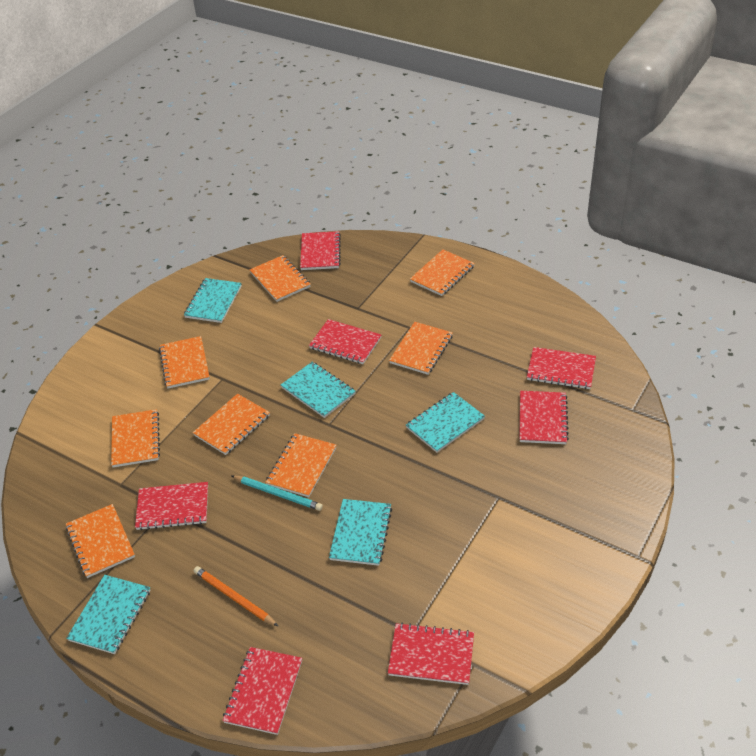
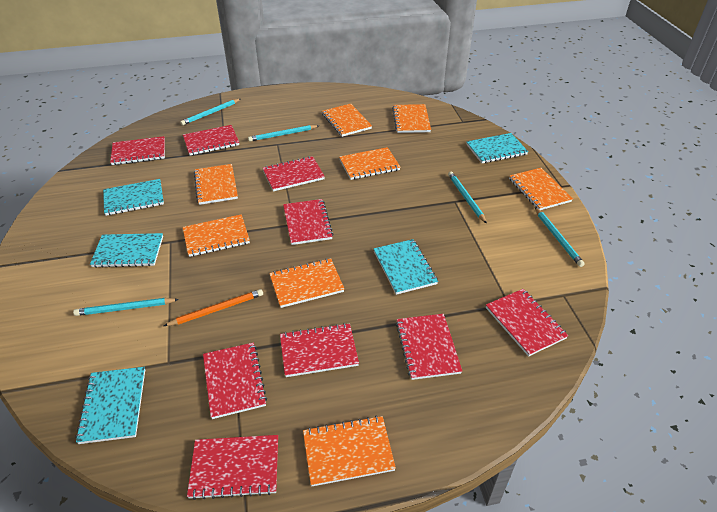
red notebook: 7 -> 9
turquoise pencil: 1 -> 5

